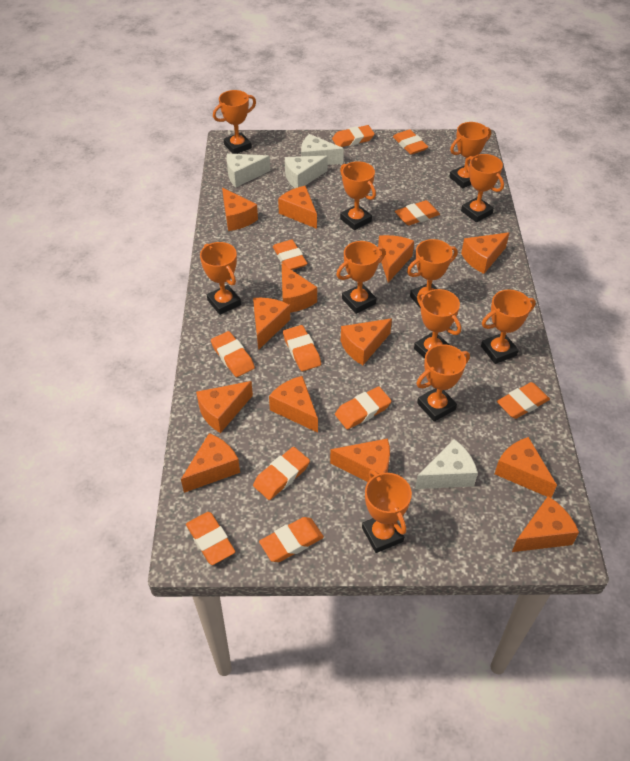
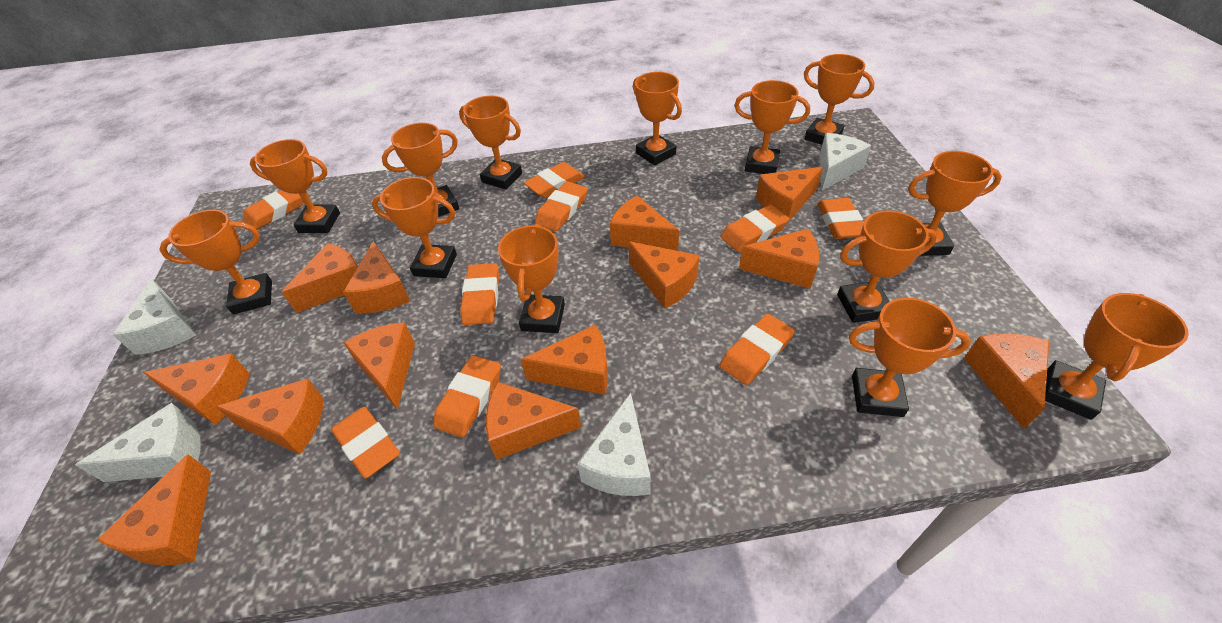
orange eraser: 11 -> 9
orange trophy: 11 -> 13

